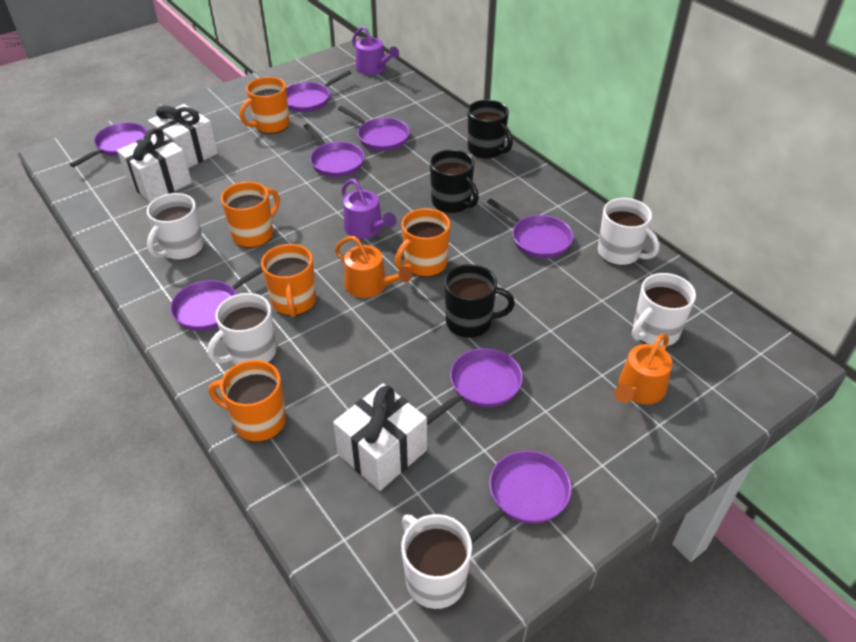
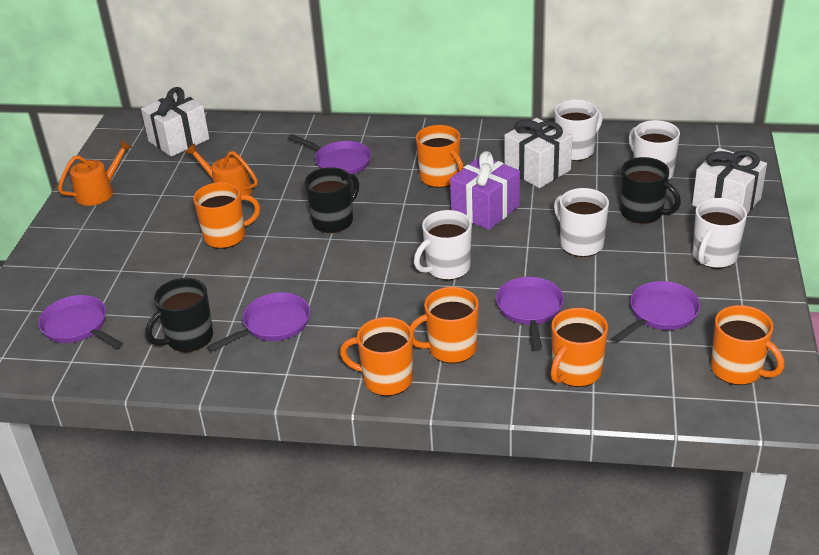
orange mug: 5 -> 6
purple gift: 0 -> 1
purple pan: 8 -> 5
purple watering can: 2 -> 0

